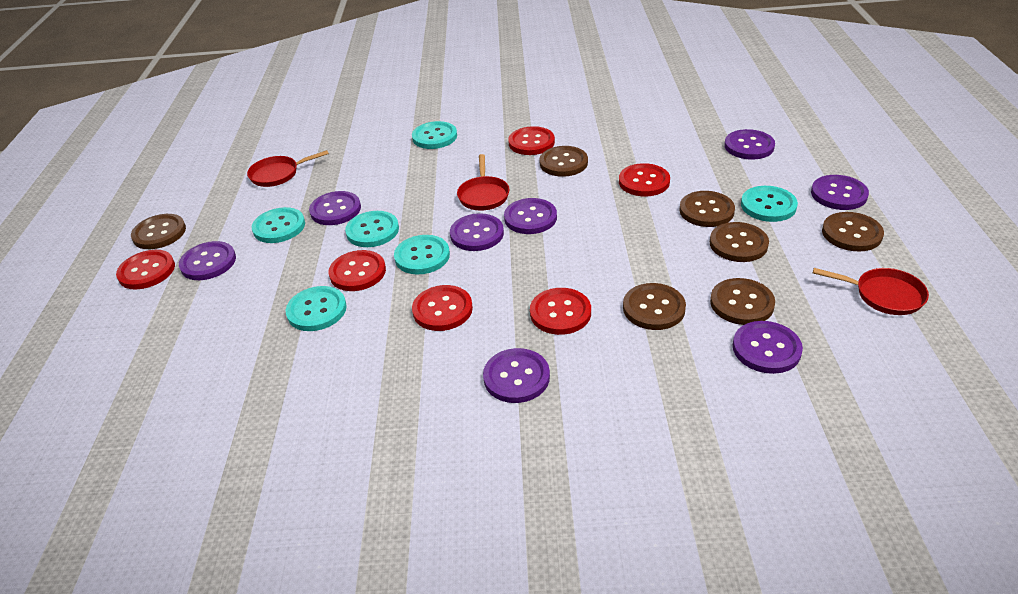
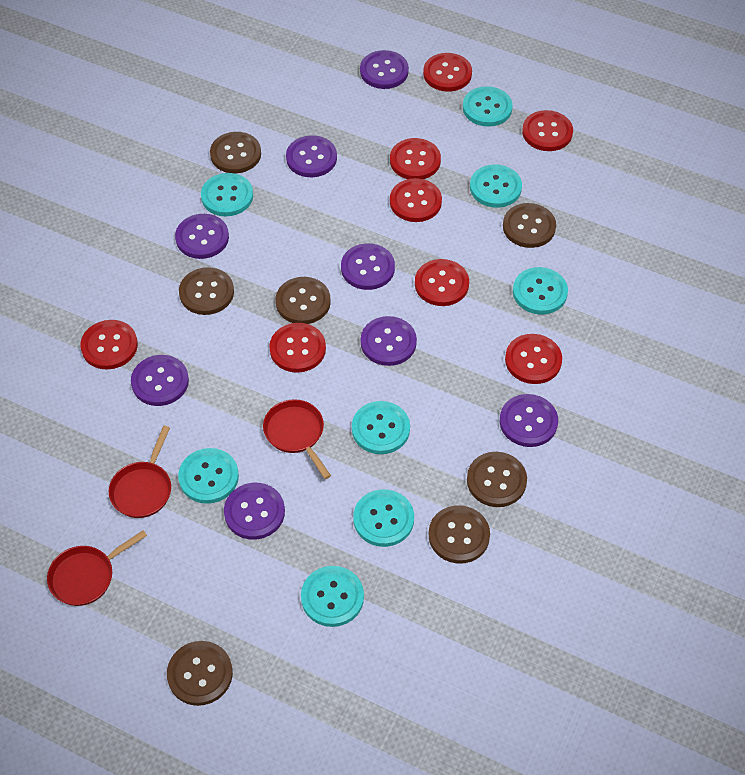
red button: 6 -> 8
turquoise button: 6 -> 8

